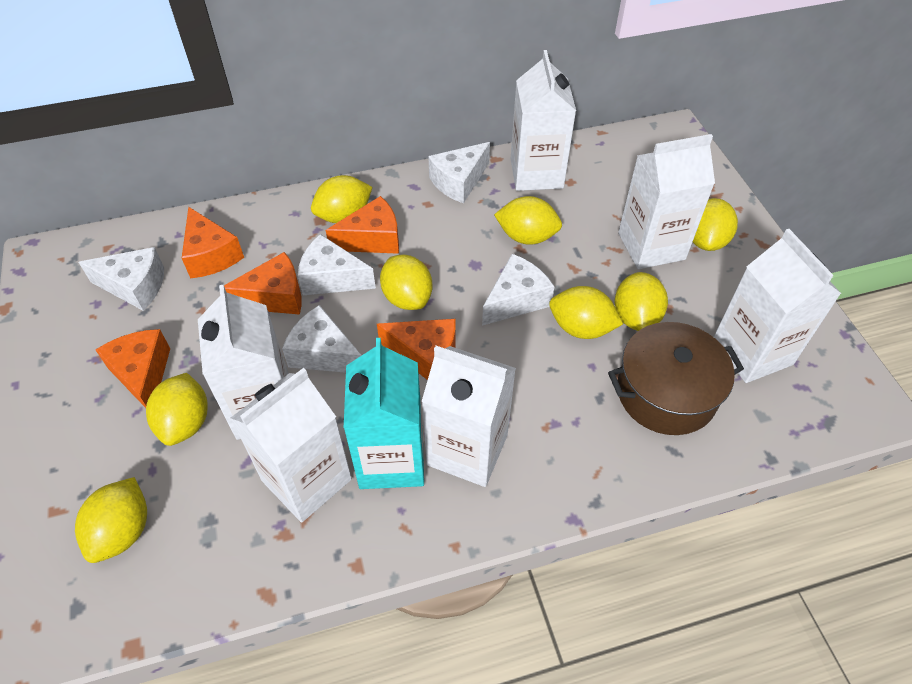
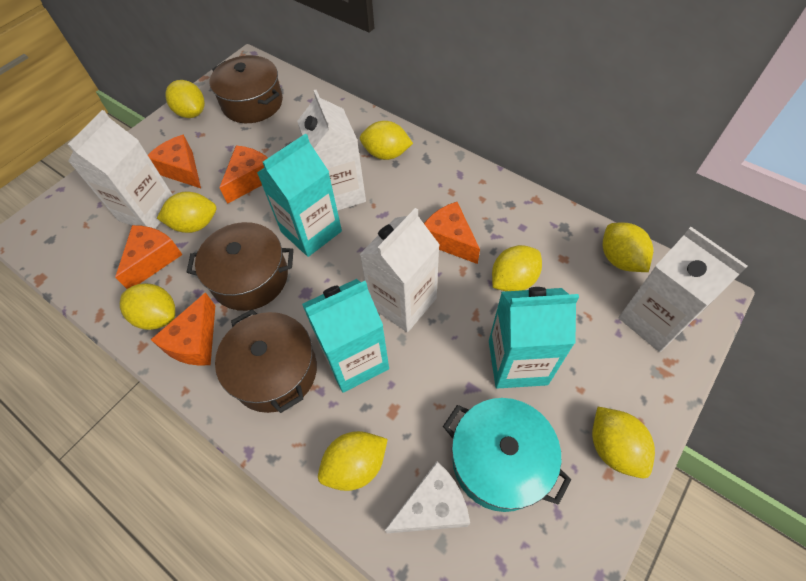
brown pot: 1 -> 3
turquoise carton: 1 -> 3
turquoise pot: 0 -> 1
white carton: 6 -> 4
white cheese: 5 -> 1

